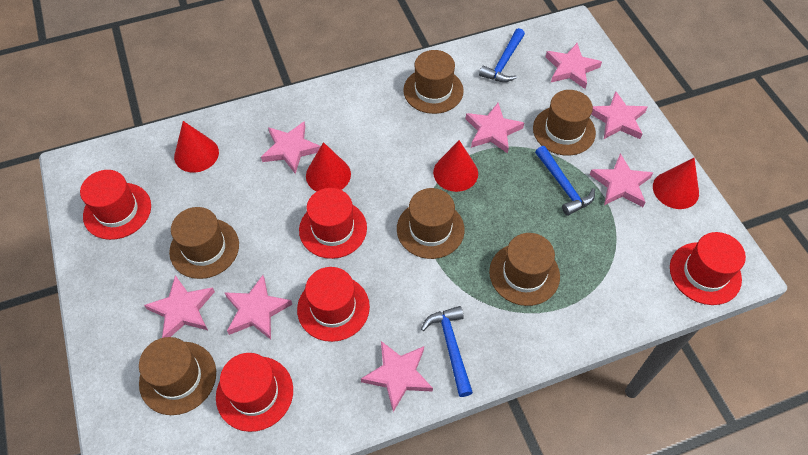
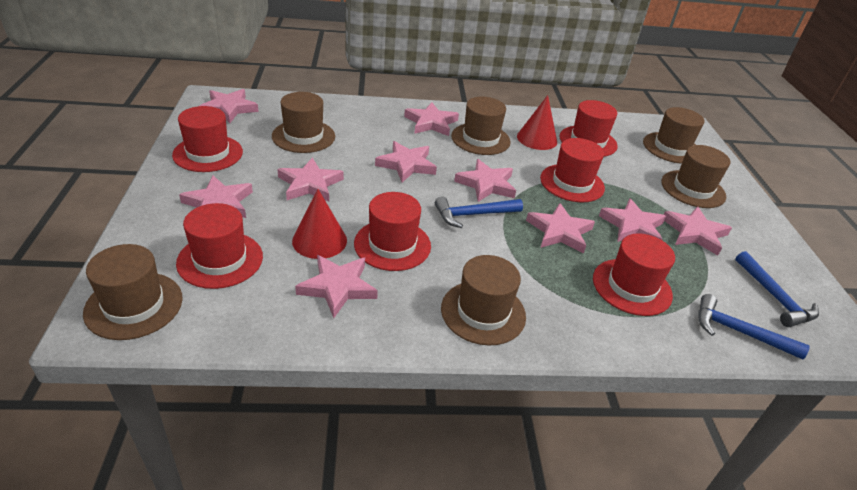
pink star: 8 -> 10
red cone: 4 -> 2
red hat: 5 -> 6

